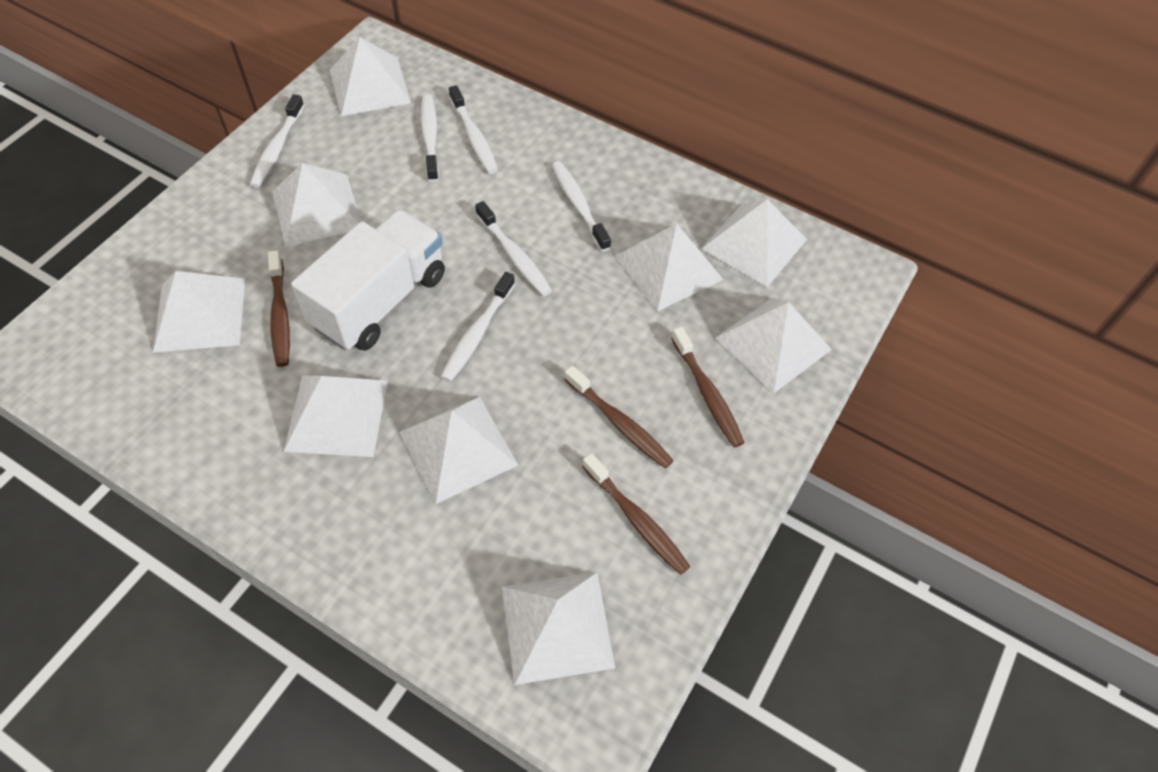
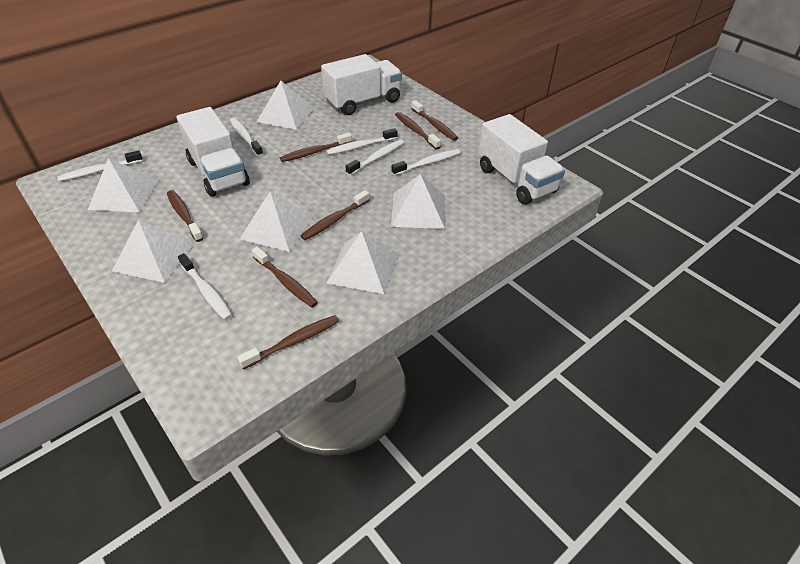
brown toothbrush: 4 -> 7
white pyramid: 9 -> 6
white truck: 1 -> 3

